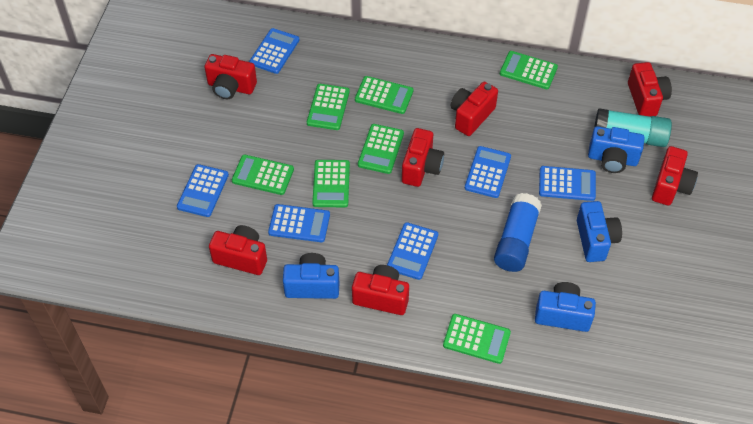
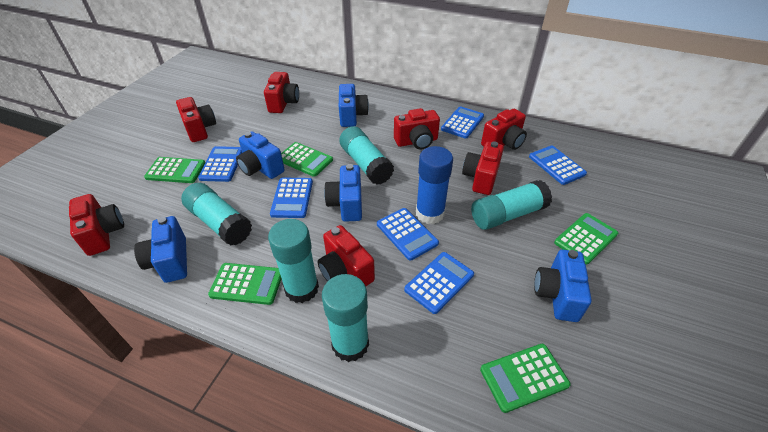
blue camera: 4 -> 5
green calculator: 7 -> 5
turquoise glue stick: 1 -> 5

